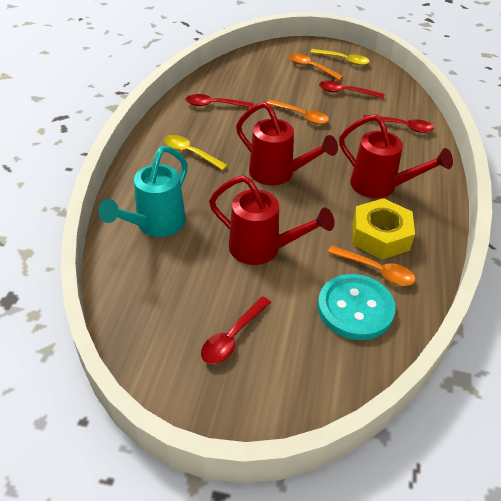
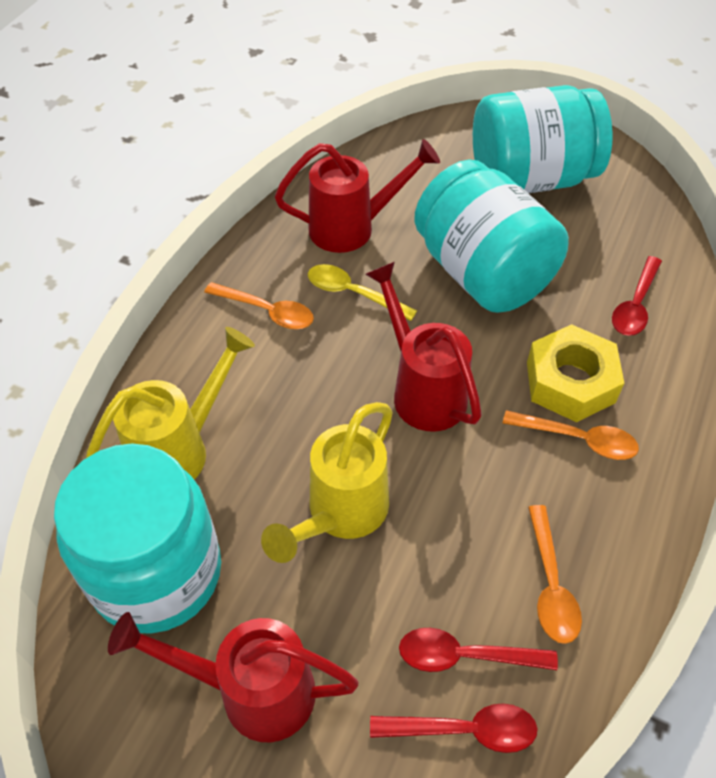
red spoon: 4 -> 3
turquoise button: 1 -> 0
turquoise jar: 0 -> 3
turquoise watering can: 1 -> 0
yellow spoon: 2 -> 1
yellow watering can: 0 -> 2

